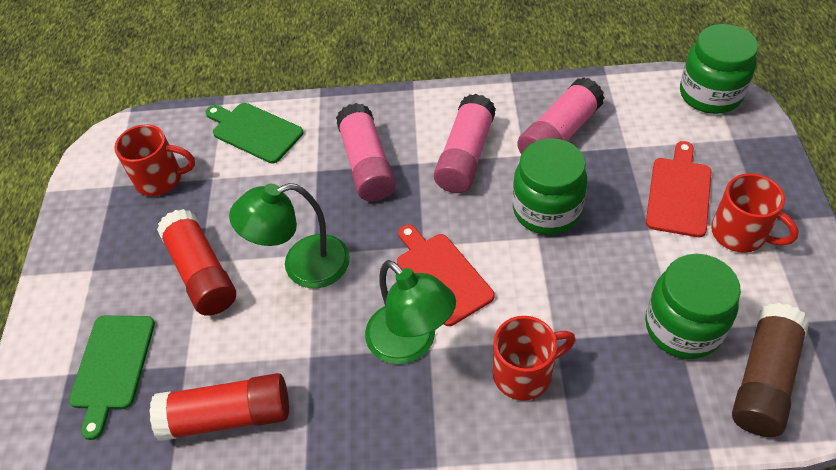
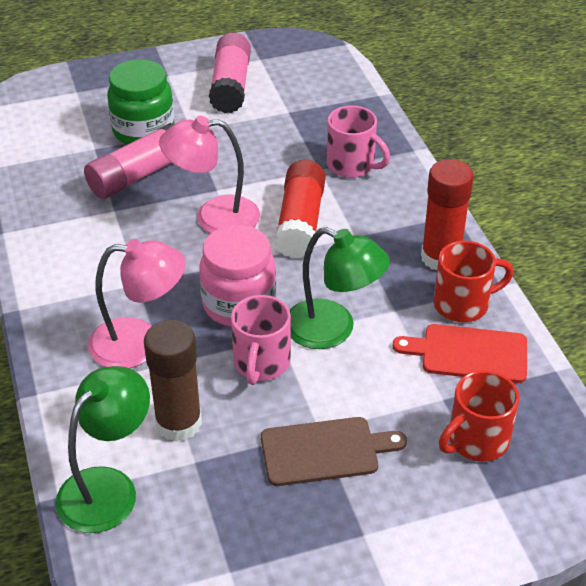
brown cutting board: 0 -> 1
green cutting board: 2 -> 0
green jar: 3 -> 1
pink glue stick: 3 -> 2
pink jar: 0 -> 1
pink lamp: 0 -> 2
pink mug: 0 -> 2
red cutting board: 2 -> 1
red mug: 3 -> 2

